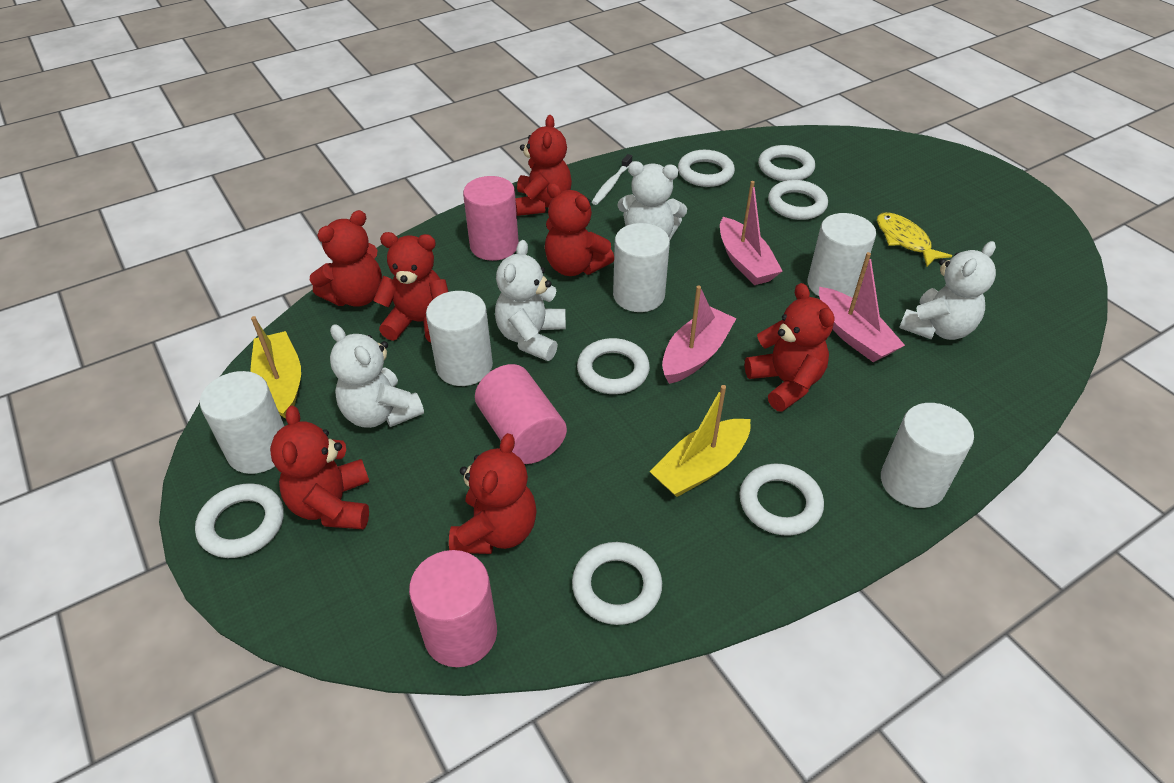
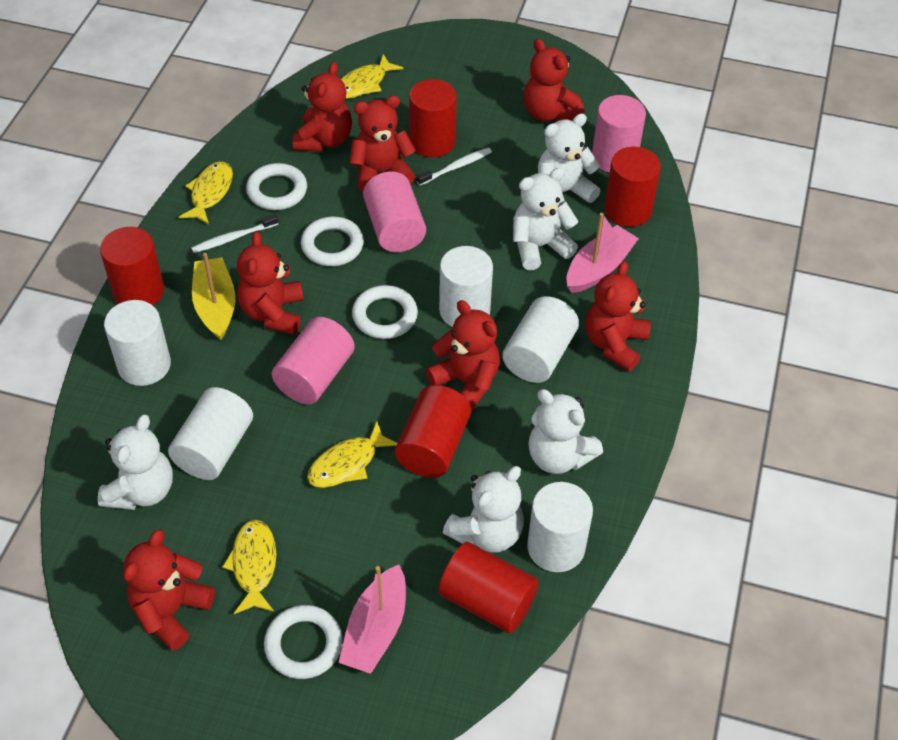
pink boat: 3 -> 2
red cylinder: 0 -> 5
white ring: 7 -> 4
white teddy bear: 4 -> 5
white toothbrush: 1 -> 2
yellow boat: 2 -> 1
yellow fish: 1 -> 4

